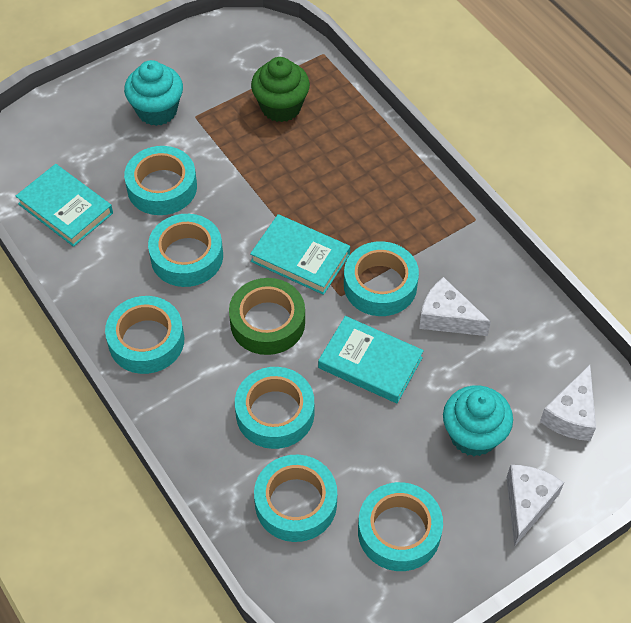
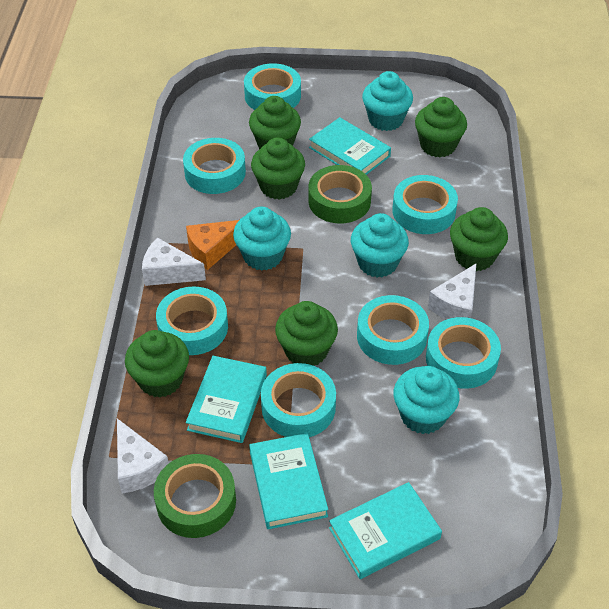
green cupcake: 1 -> 6
green tape: 1 -> 2
orange cheese: 0 -> 1
turquoise book: 3 -> 4
turquoise cupcake: 2 -> 4

